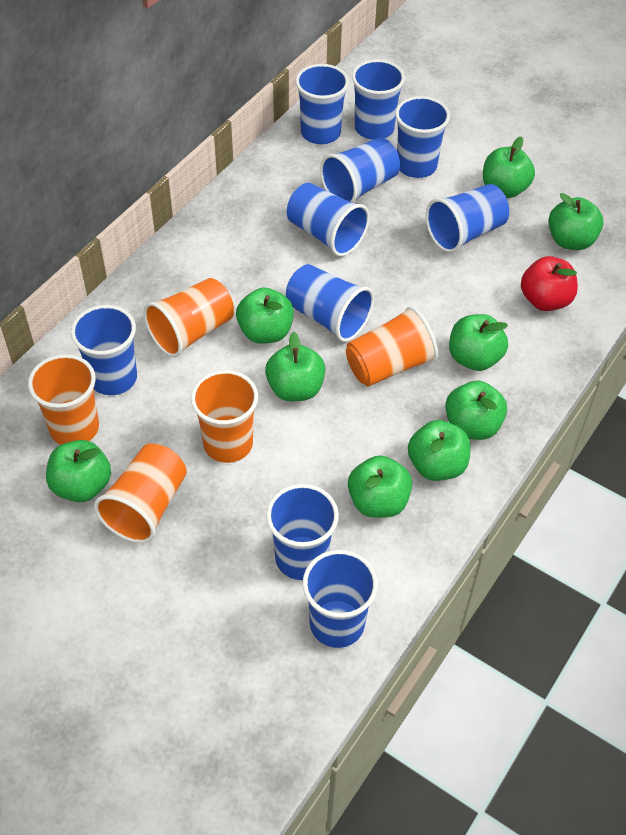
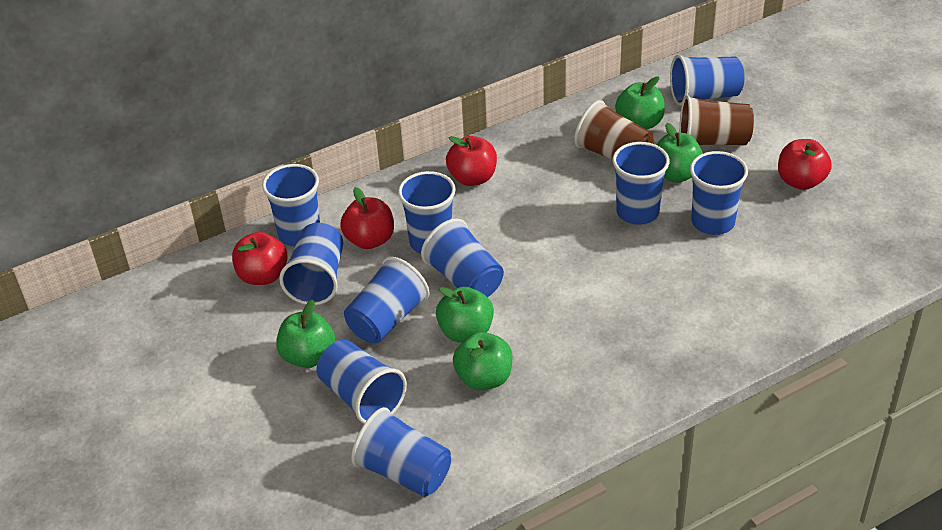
brown cup: 0 -> 2
green apple: 9 -> 5
orange cup: 5 -> 0
red apple: 1 -> 4

